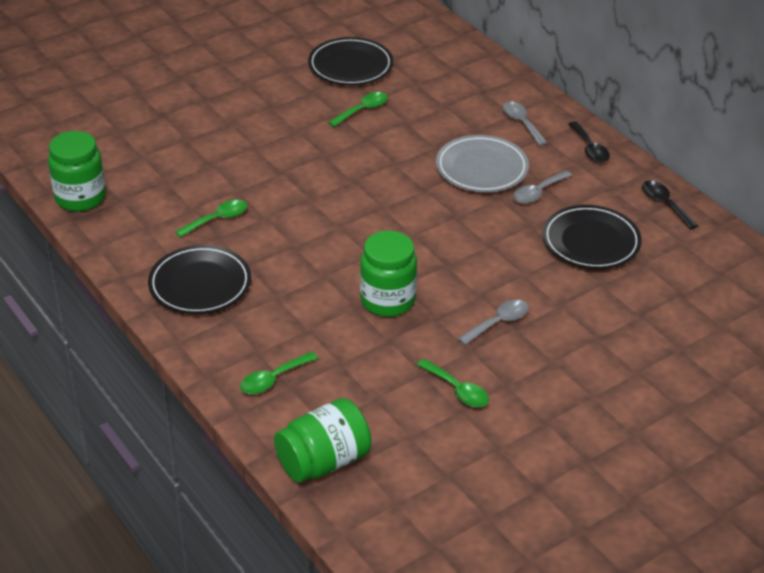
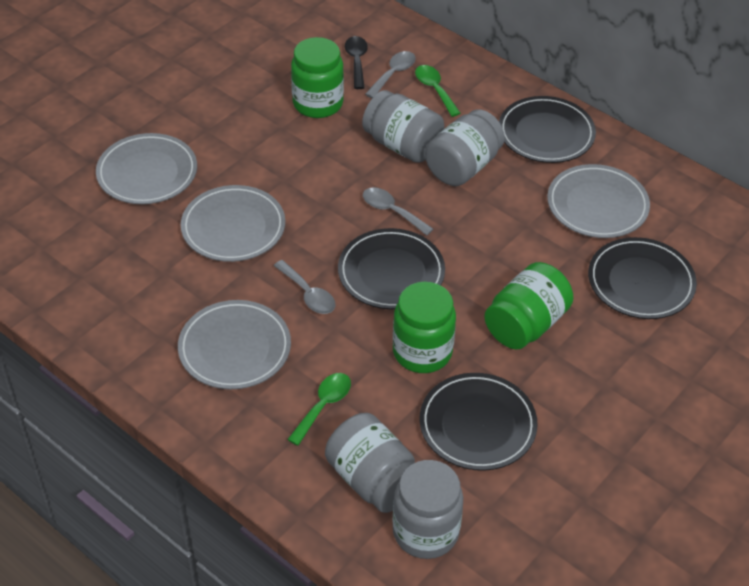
black plate: 3 -> 4
black spoon: 2 -> 1
green spoon: 4 -> 2
grey jar: 0 -> 4
grey plate: 1 -> 4

